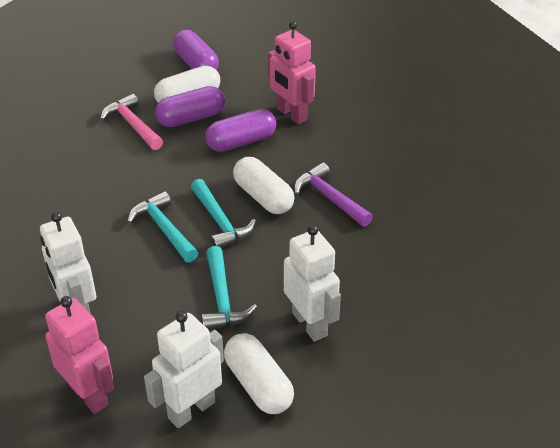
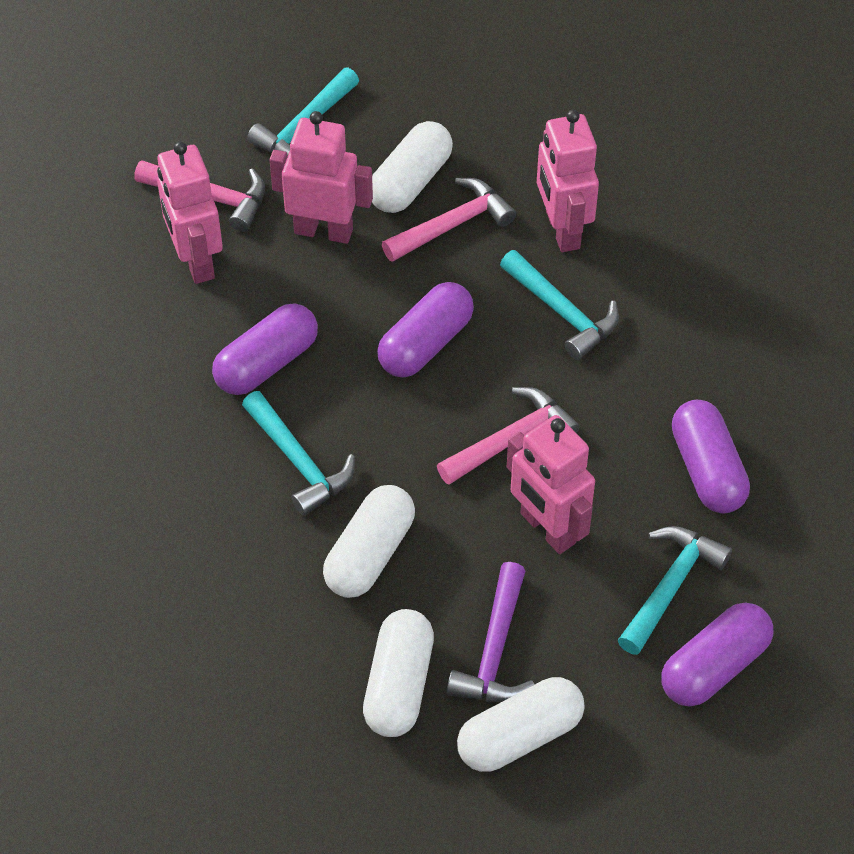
pink hammer: 1 -> 3
pink robot: 2 -> 4
purple capsule: 3 -> 4
turquoise hammer: 3 -> 4
white capsule: 3 -> 4
white robot: 3 -> 0

